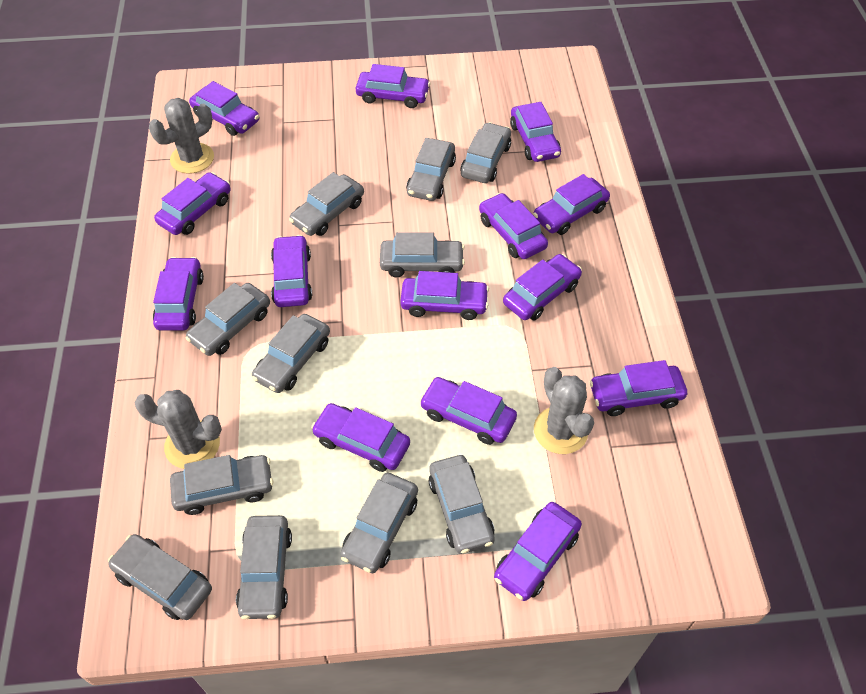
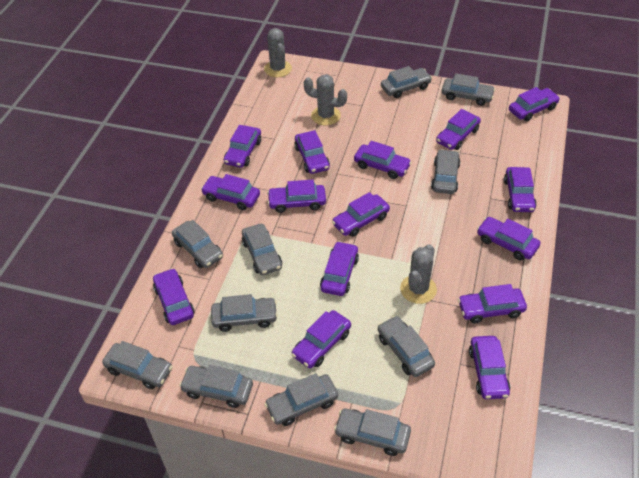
purple car: 14 -> 15

